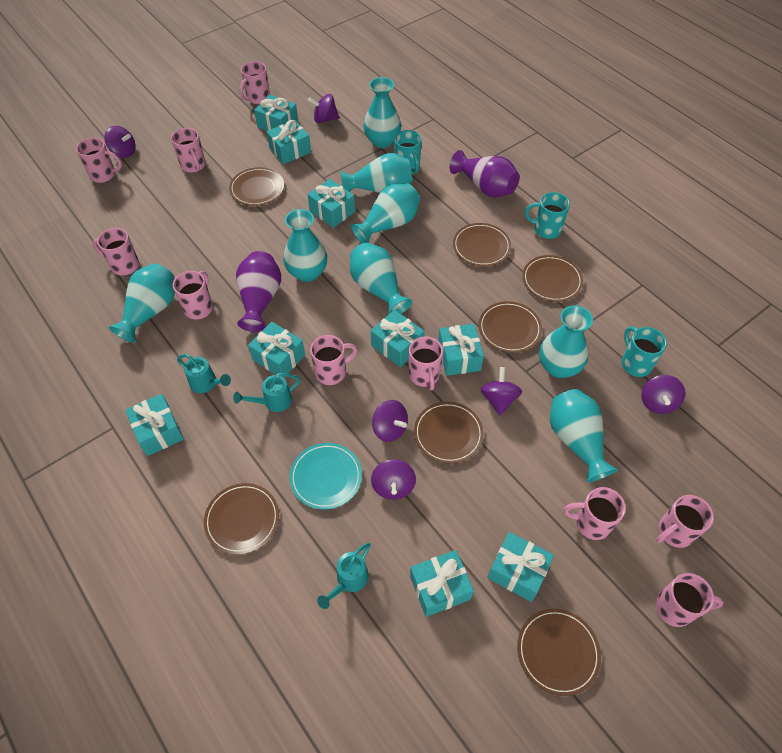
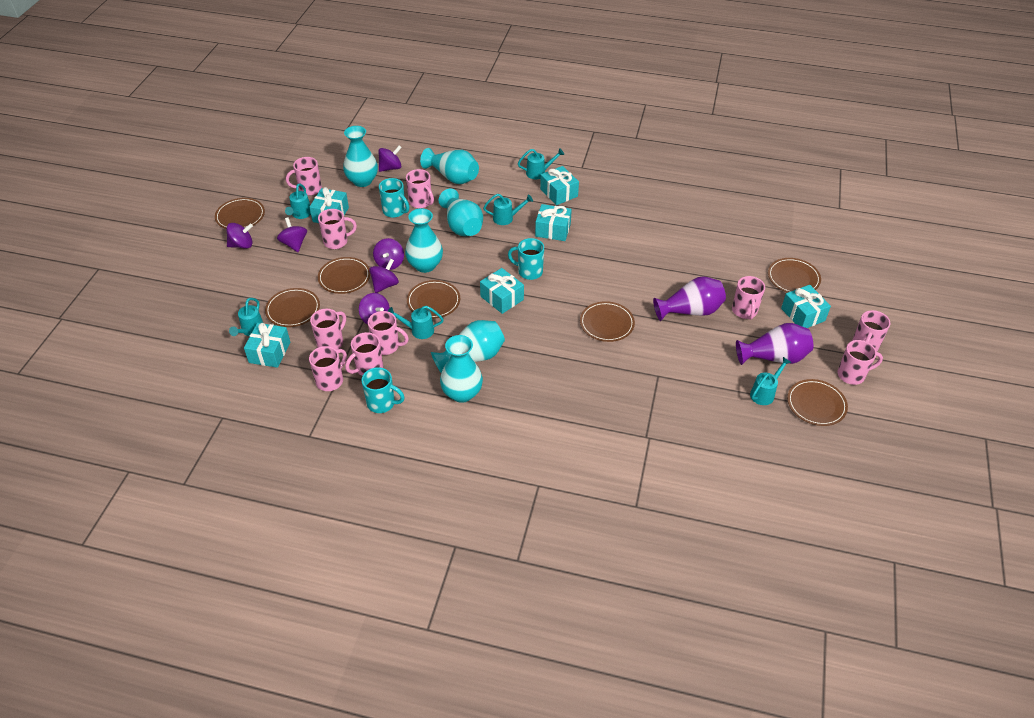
turquoise gift: 9 -> 6
turquoise plate: 1 -> 0
turquoise vase: 8 -> 6
turquoise watering can: 3 -> 6

